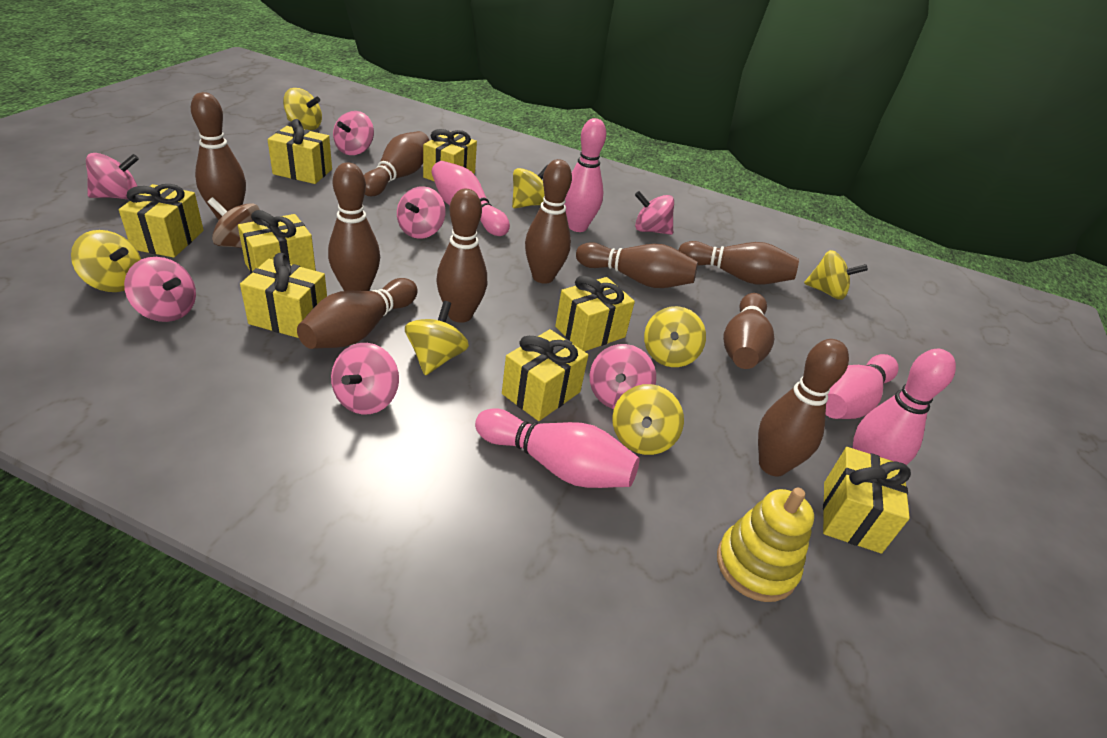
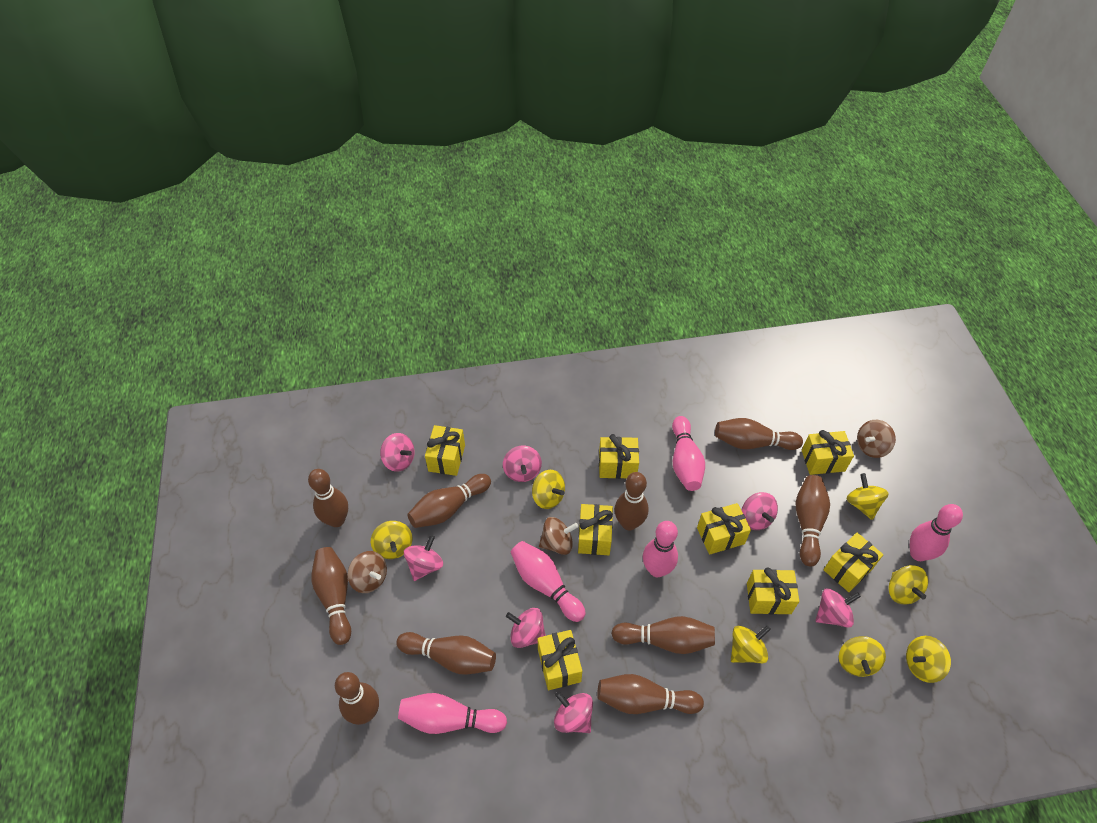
brown spinning top: 1 -> 3
yellow stacking toy: 1 -> 0

